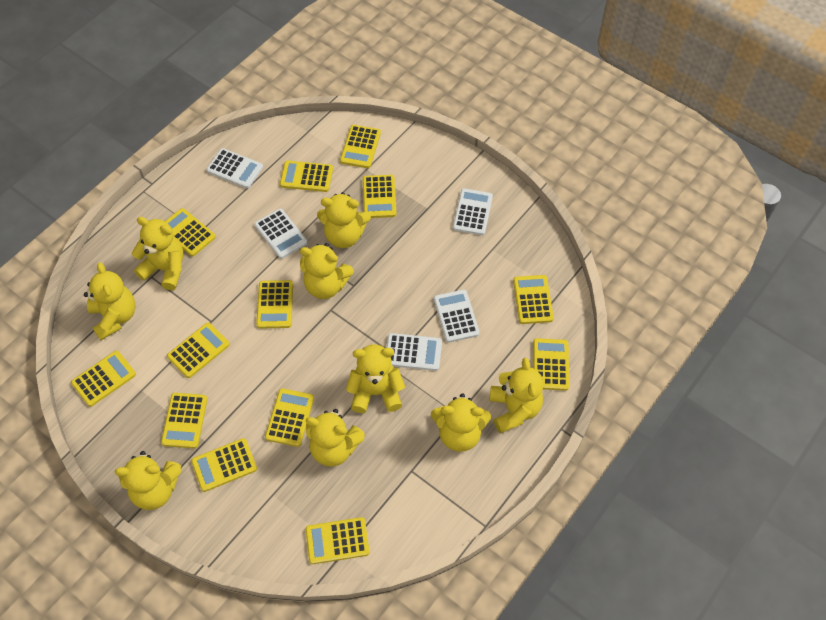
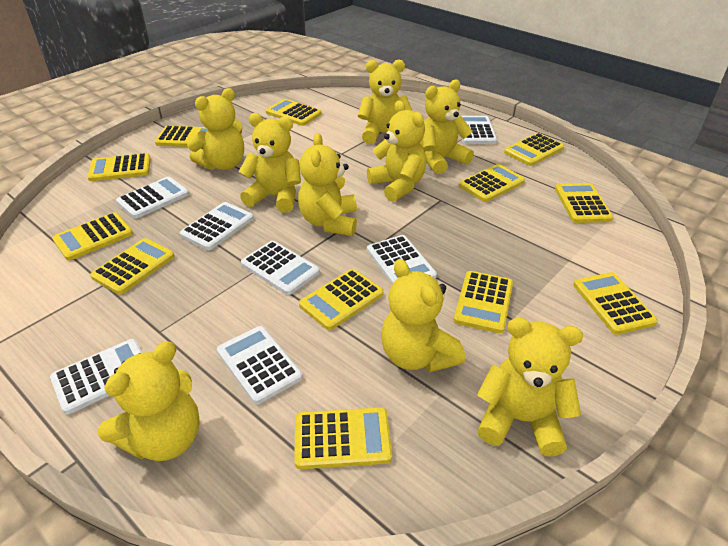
white calculator: 5 -> 7
yellow calculator: 13 -> 12

